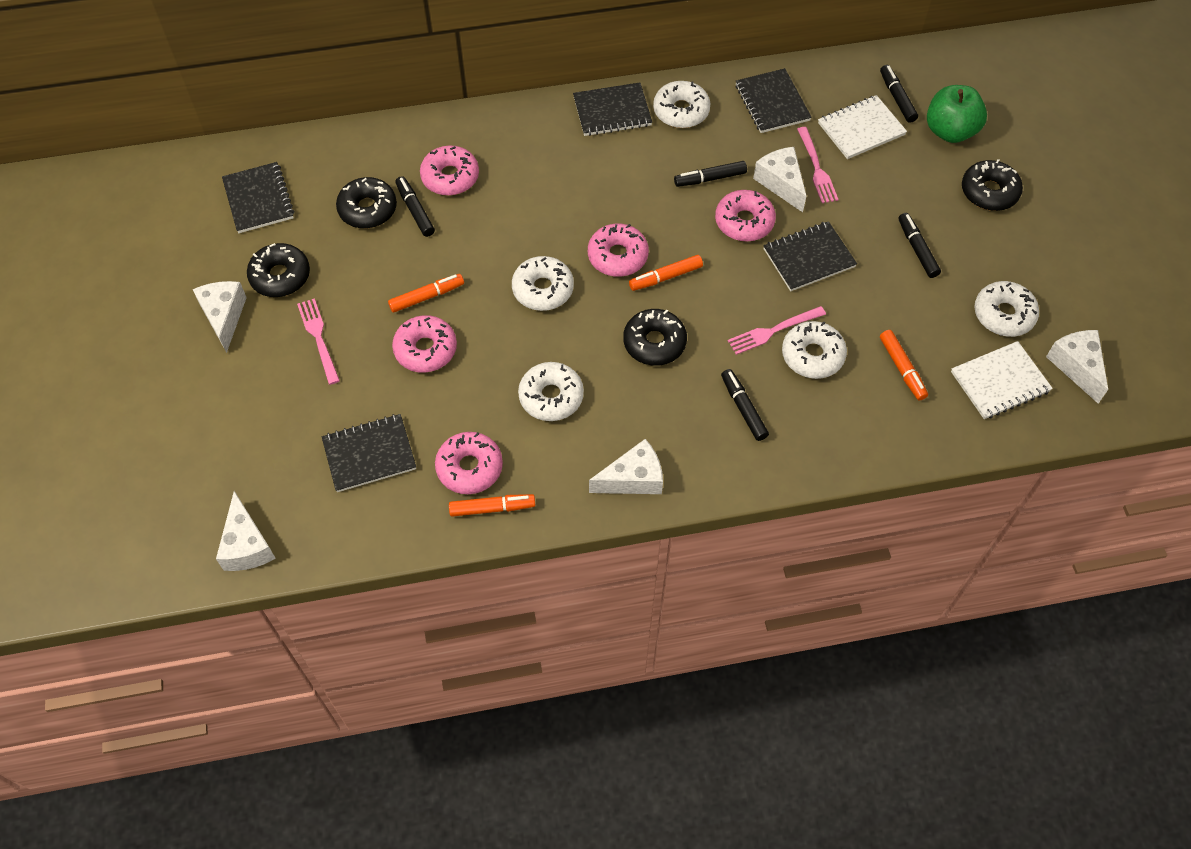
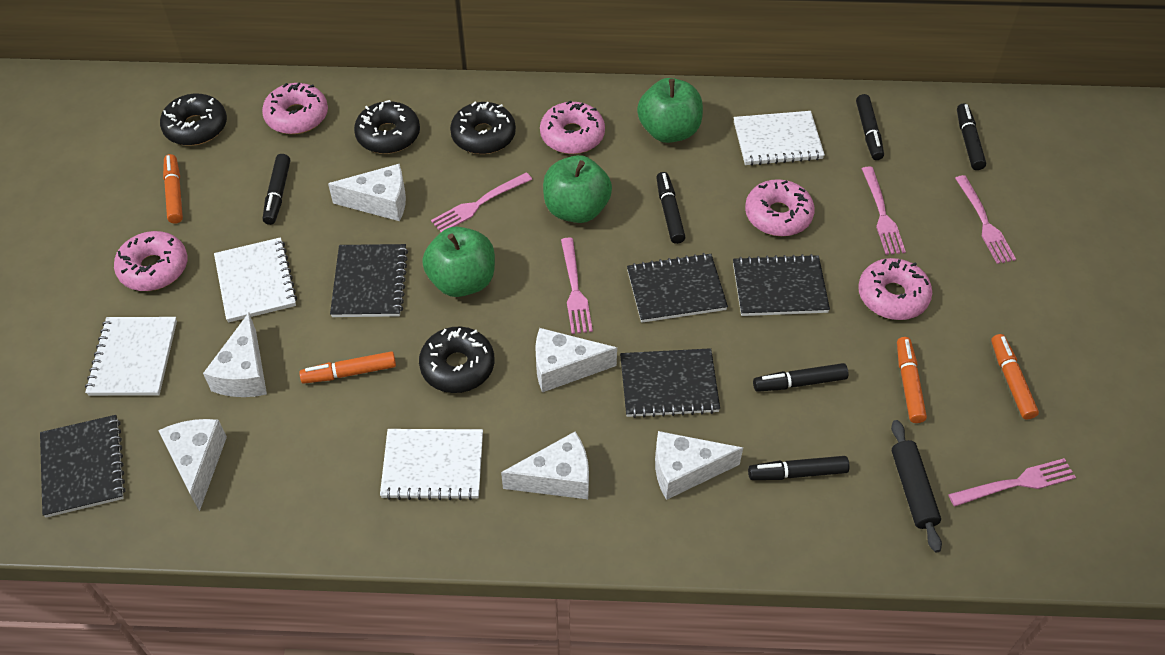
black marker: 5 -> 6
black rolling pin: 0 -> 1
green apple: 1 -> 3
pink fork: 3 -> 5
white cheese: 5 -> 6
white donut: 5 -> 0
white notebook: 2 -> 4

